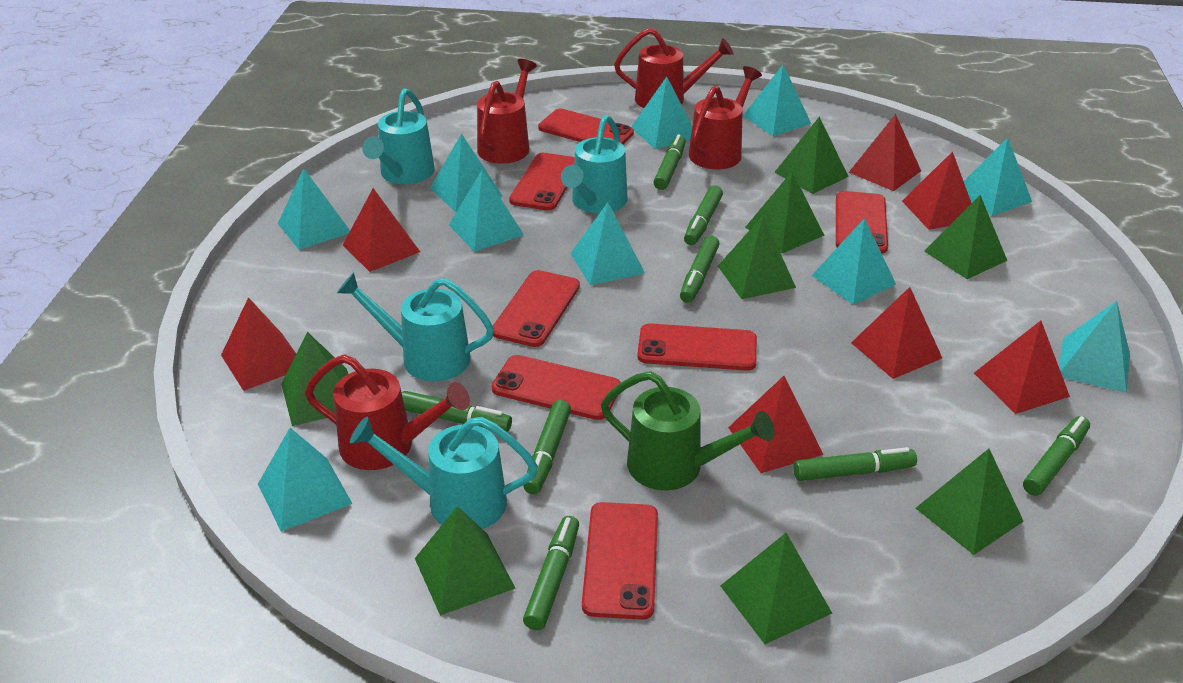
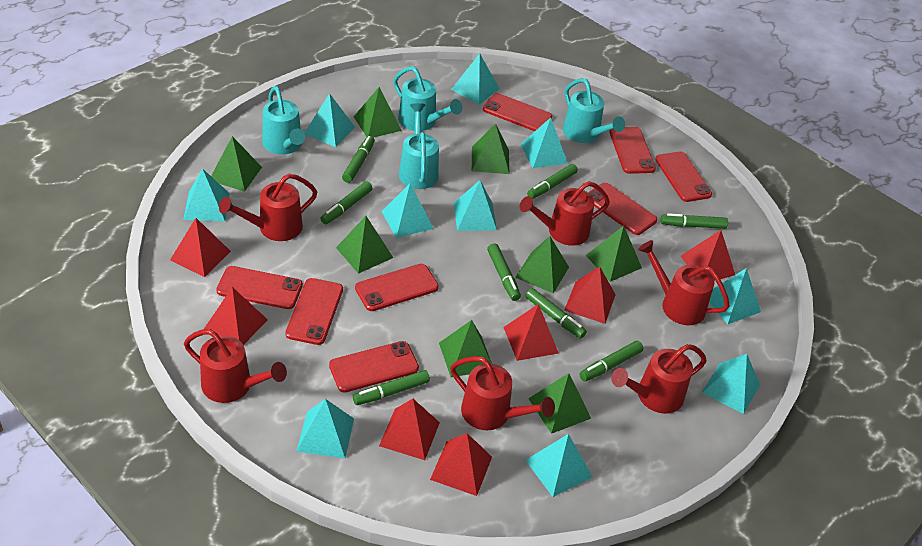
green watering can: 1 -> 0
red phone: 7 -> 8
red watering can: 4 -> 6

